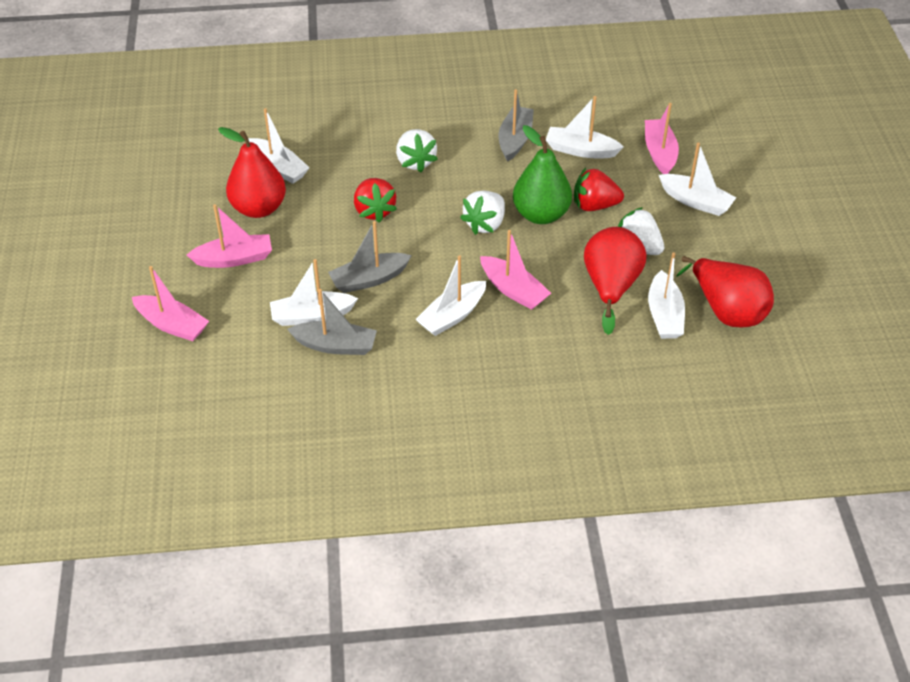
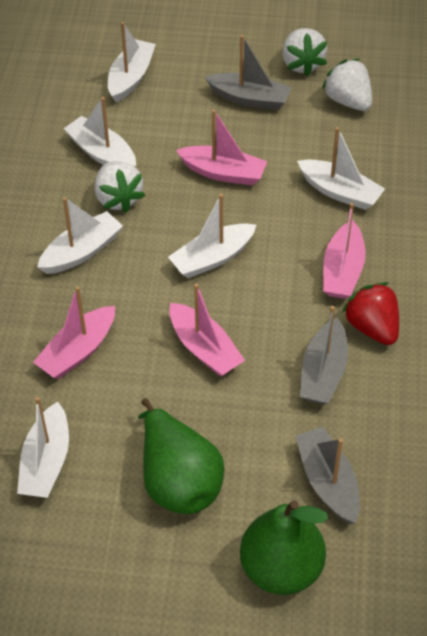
green pear: 1 -> 2
red pear: 3 -> 0
red strawberry: 2 -> 1

